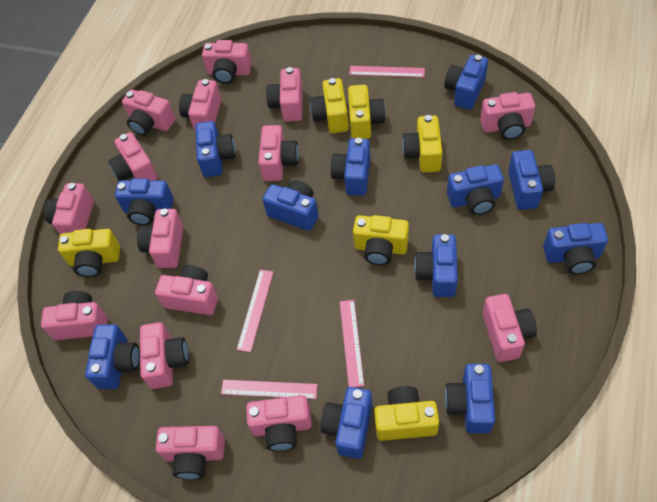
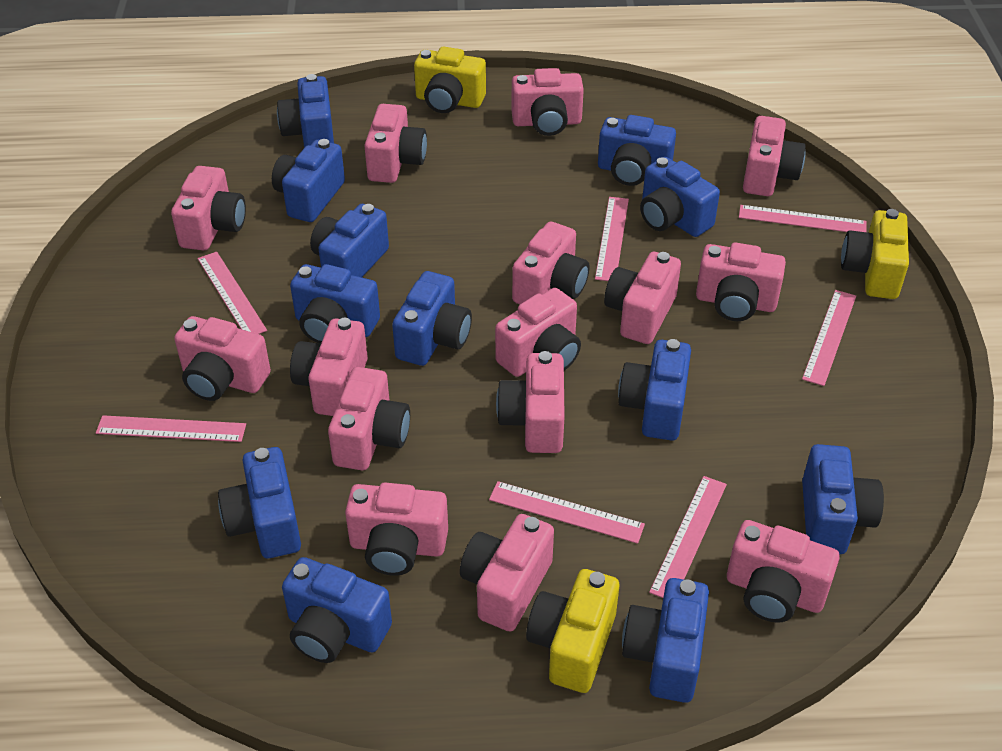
pink ruler: 4 -> 7
yellow camera: 6 -> 3

